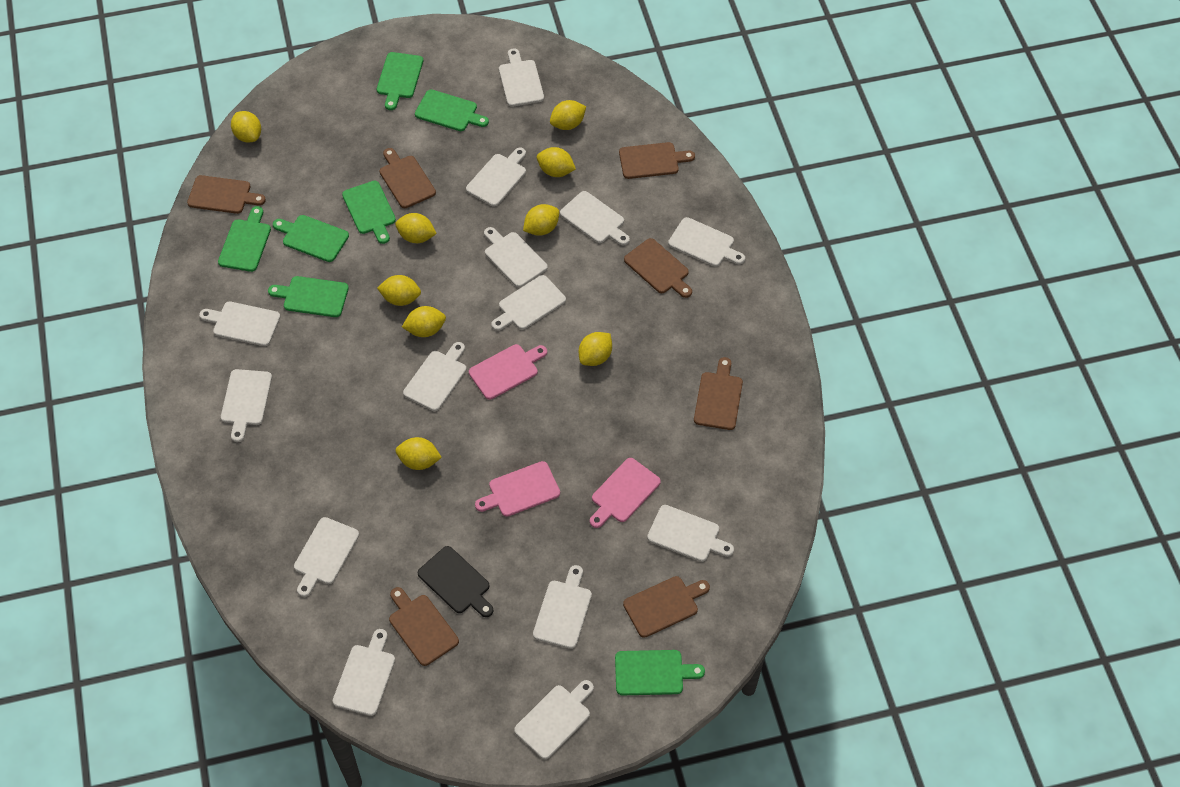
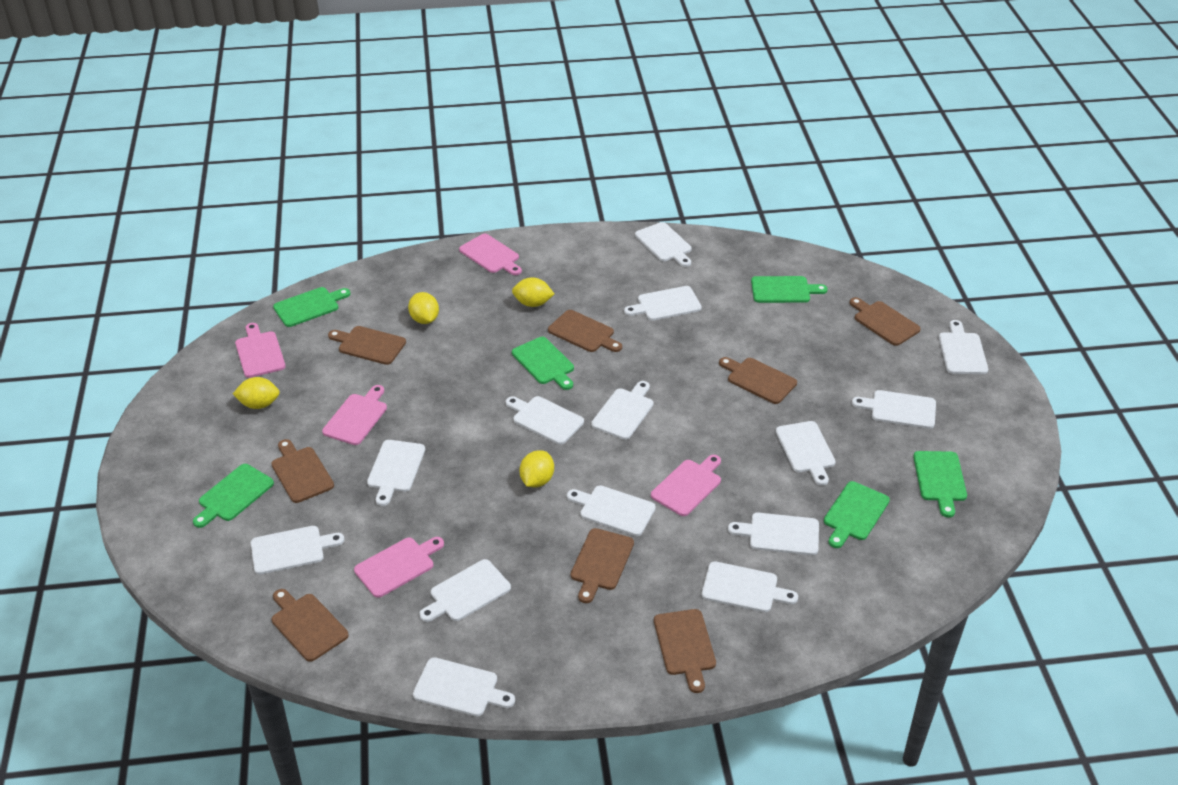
black cutting board: 1 -> 0
brown cutting board: 7 -> 8
green cutting board: 7 -> 6
pink cutting board: 3 -> 5
yellow lemon: 9 -> 4

